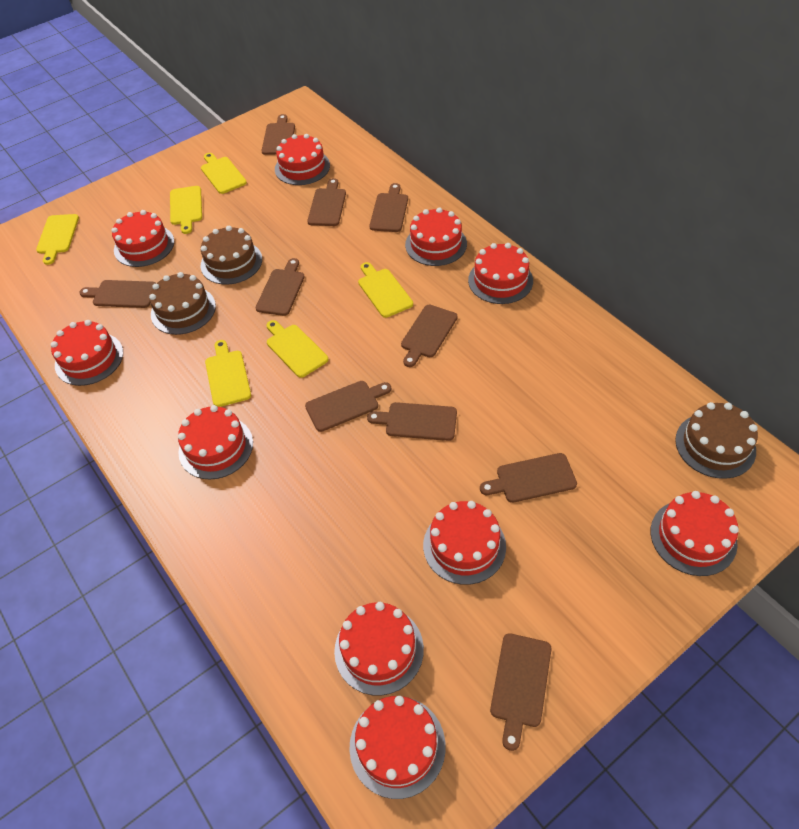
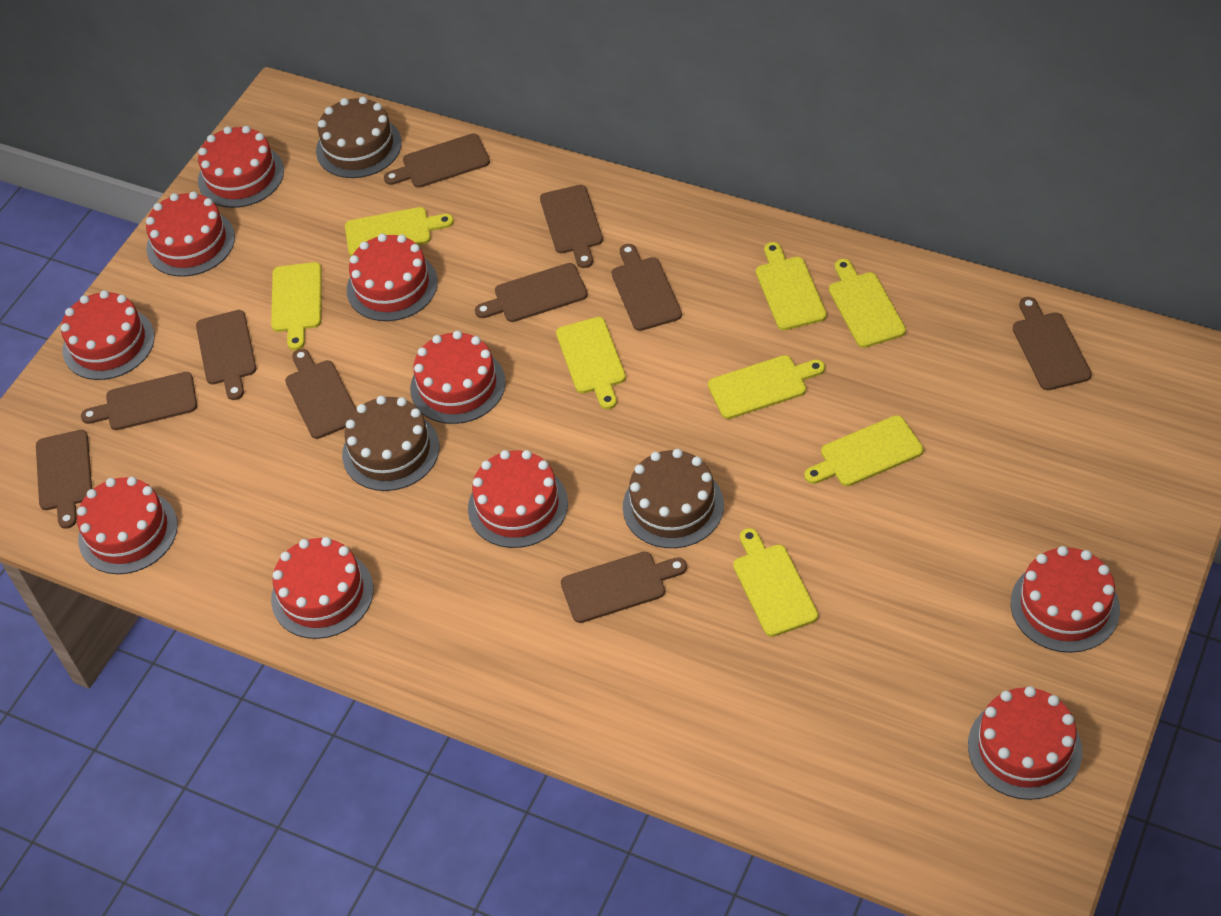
yellow cutting board: 6 -> 8

